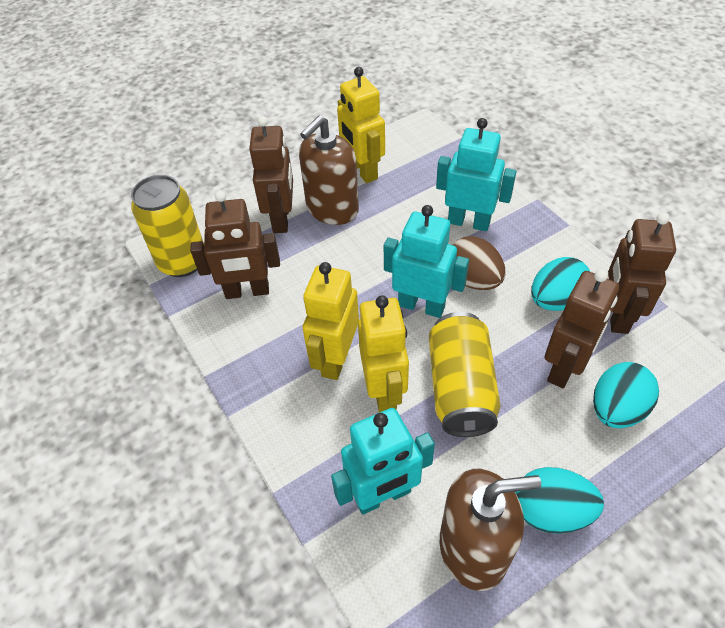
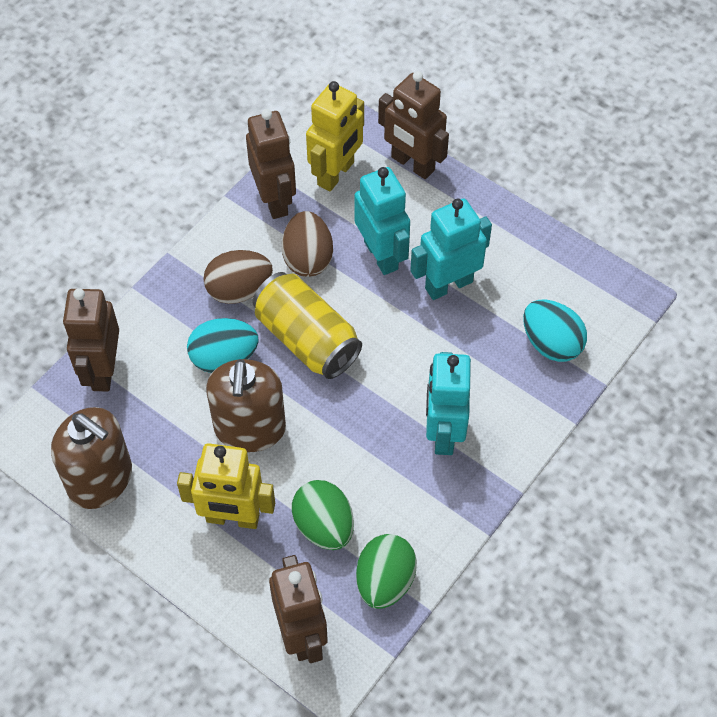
brown egg: 1 -> 2
green egg: 0 -> 2
turquoise egg: 3 -> 2
yellow can: 2 -> 1
yellow robot: 3 -> 2

